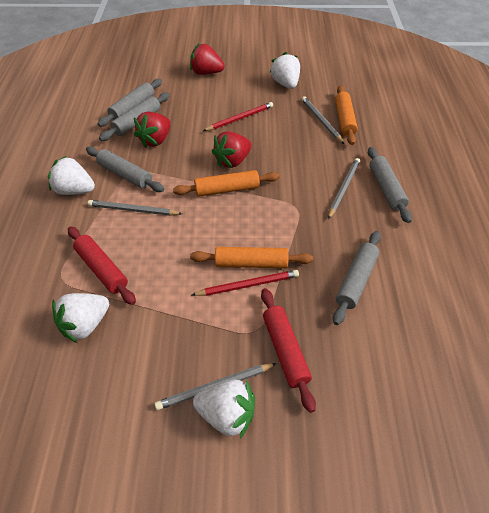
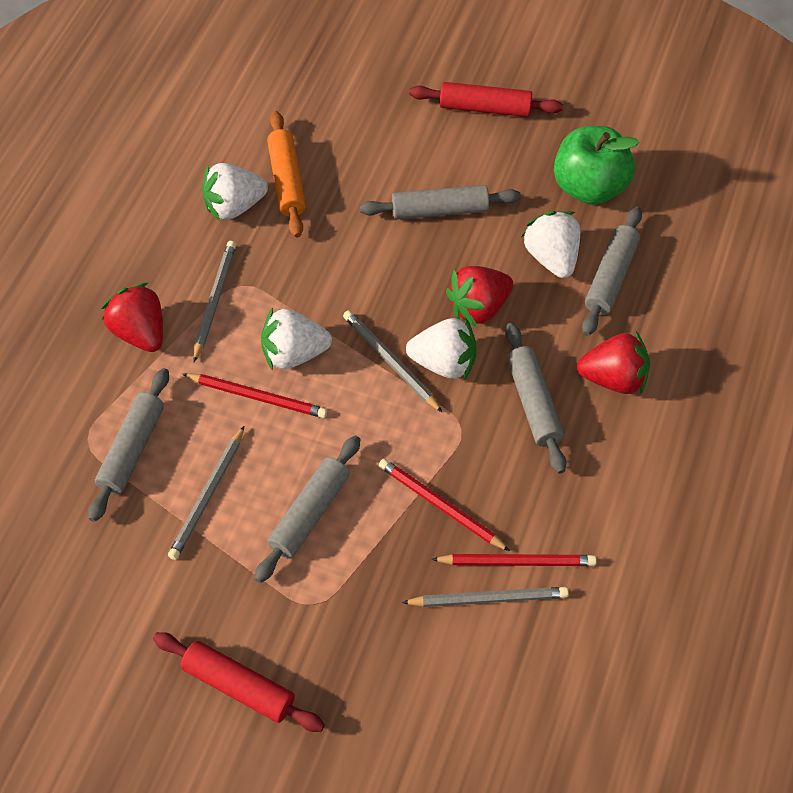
green apple: 0 -> 1
orange rolling pin: 3 -> 1
red pencil: 2 -> 3

